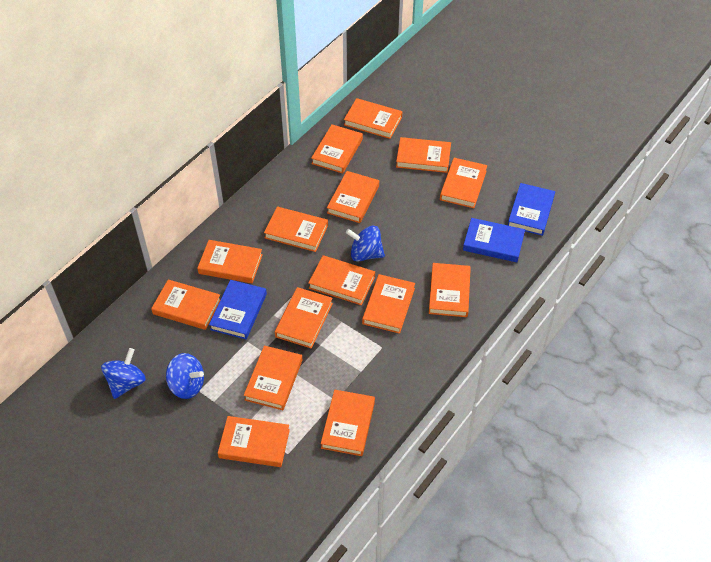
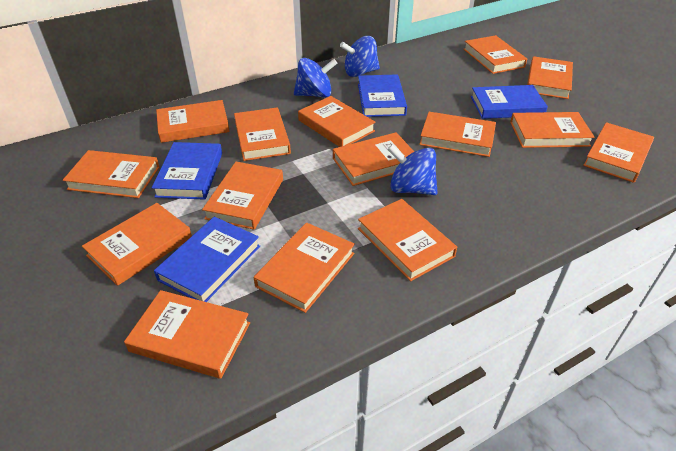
blue book: 3 -> 4

